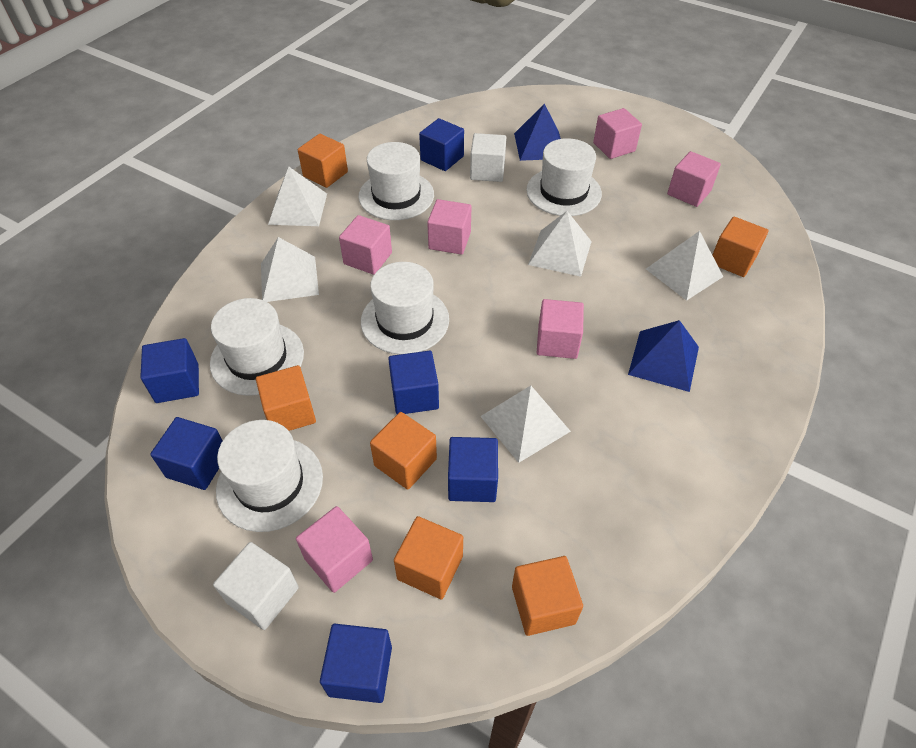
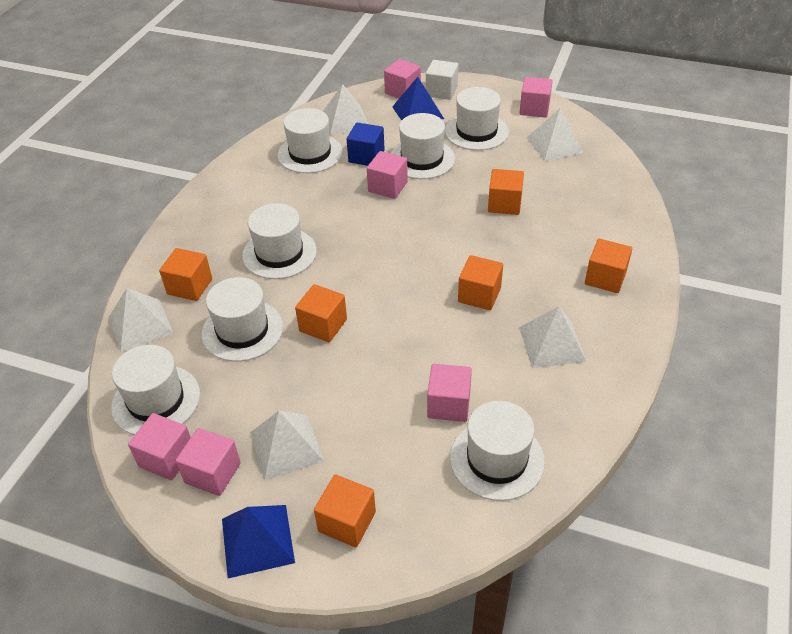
blue cube: 6 -> 1
white cube: 2 -> 1
white hat: 5 -> 7

